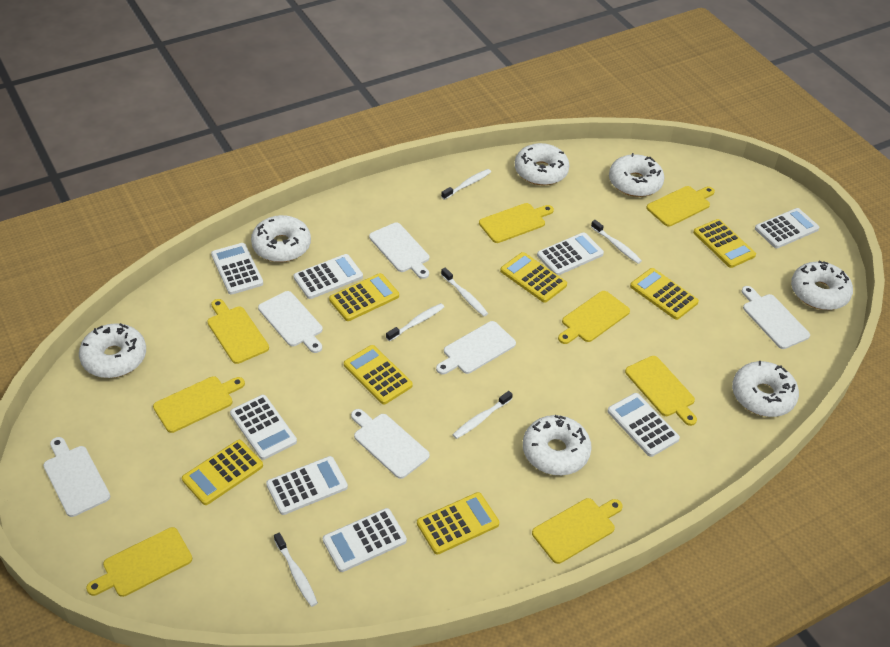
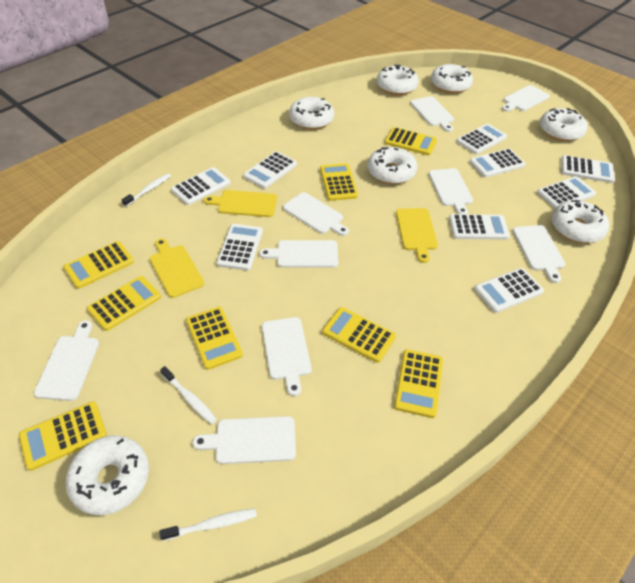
white calculator: 8 -> 9
white cutting board: 6 -> 9
white toothbrush: 6 -> 3
yellow calculator: 7 -> 8
yellow cutting board: 8 -> 3

